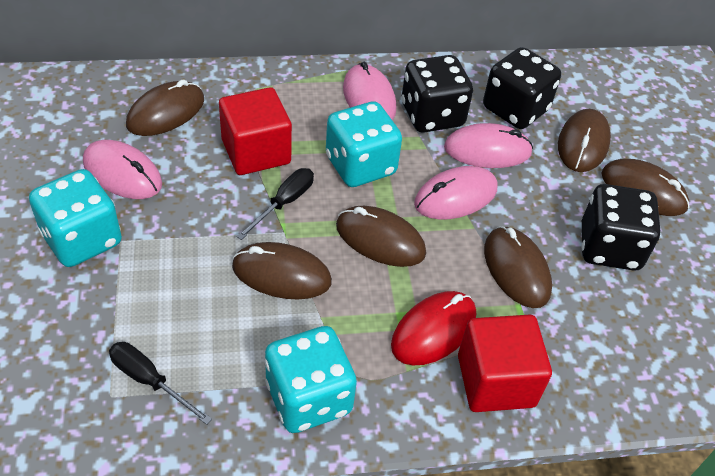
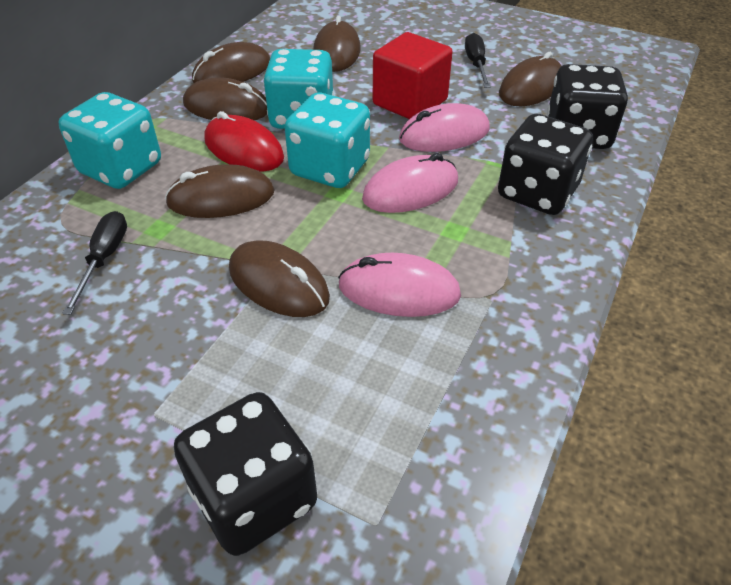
pink mouse: 4 -> 3
red cube: 2 -> 1

